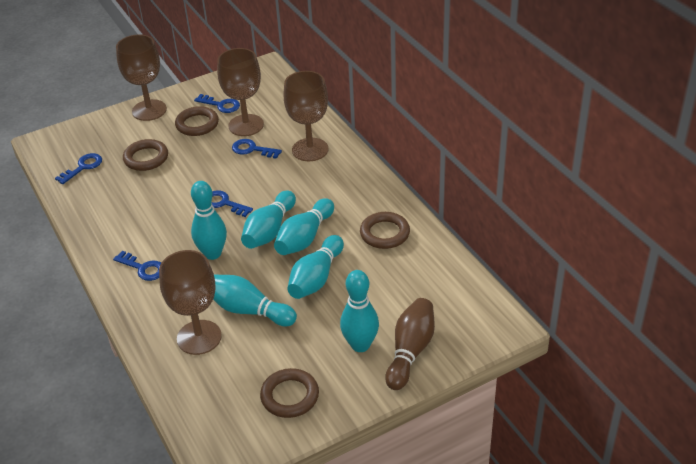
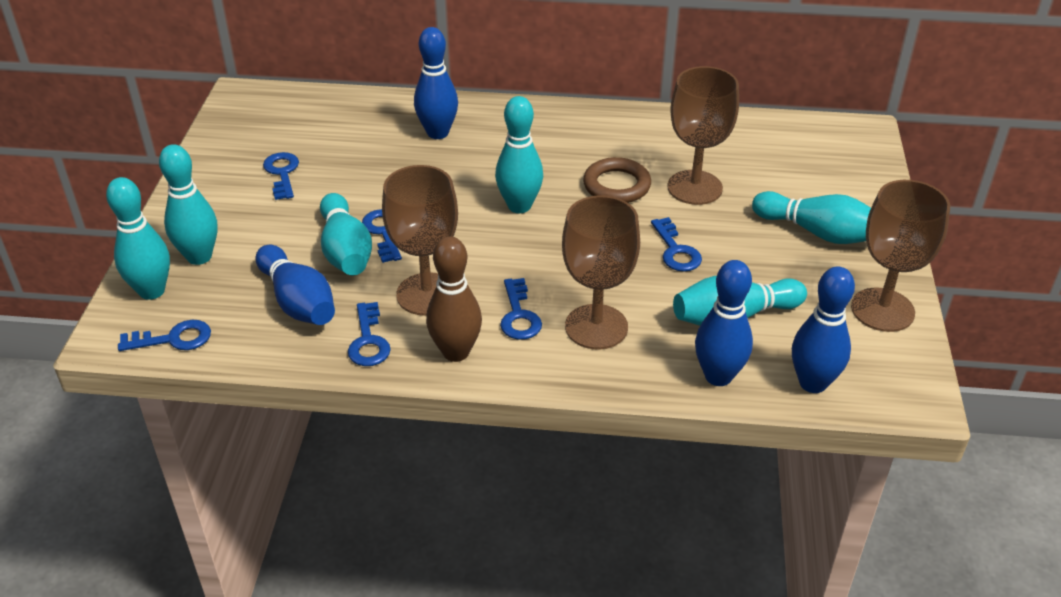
blue bowling pin: 0 -> 4
blue key: 5 -> 6
brown ring: 4 -> 1

